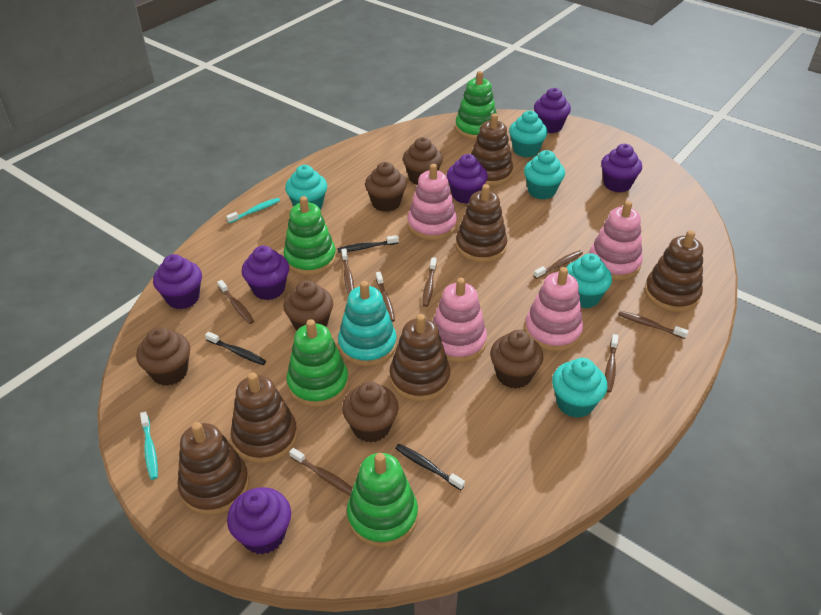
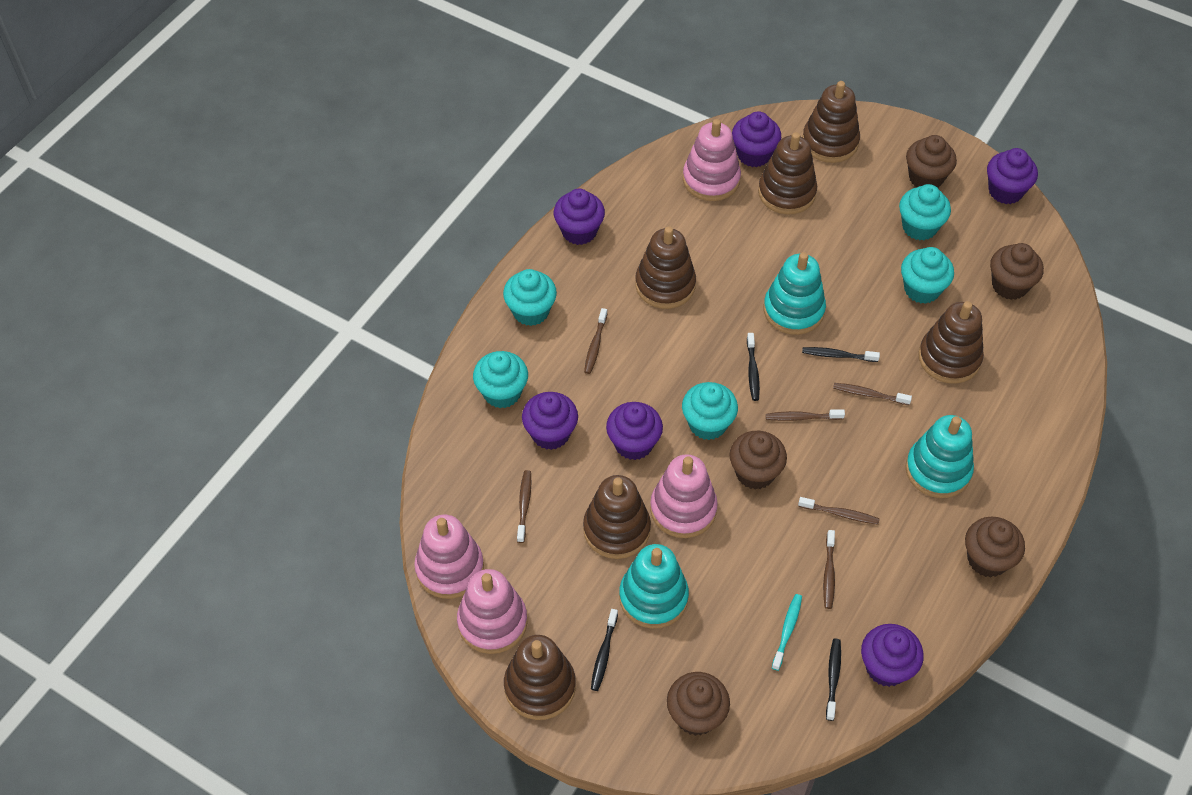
black toothbrush: 3 -> 4
brown cupcake: 6 -> 5
brown toothbrush: 8 -> 6
green stacking toy: 4 -> 0
turquoise stacking toy: 1 -> 3
turquoise toothbrush: 2 -> 1

